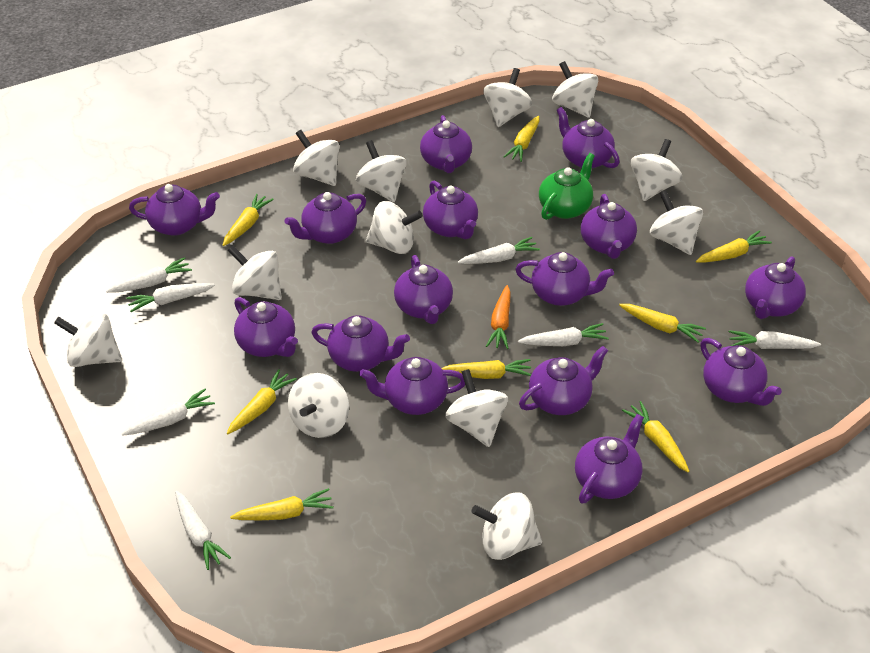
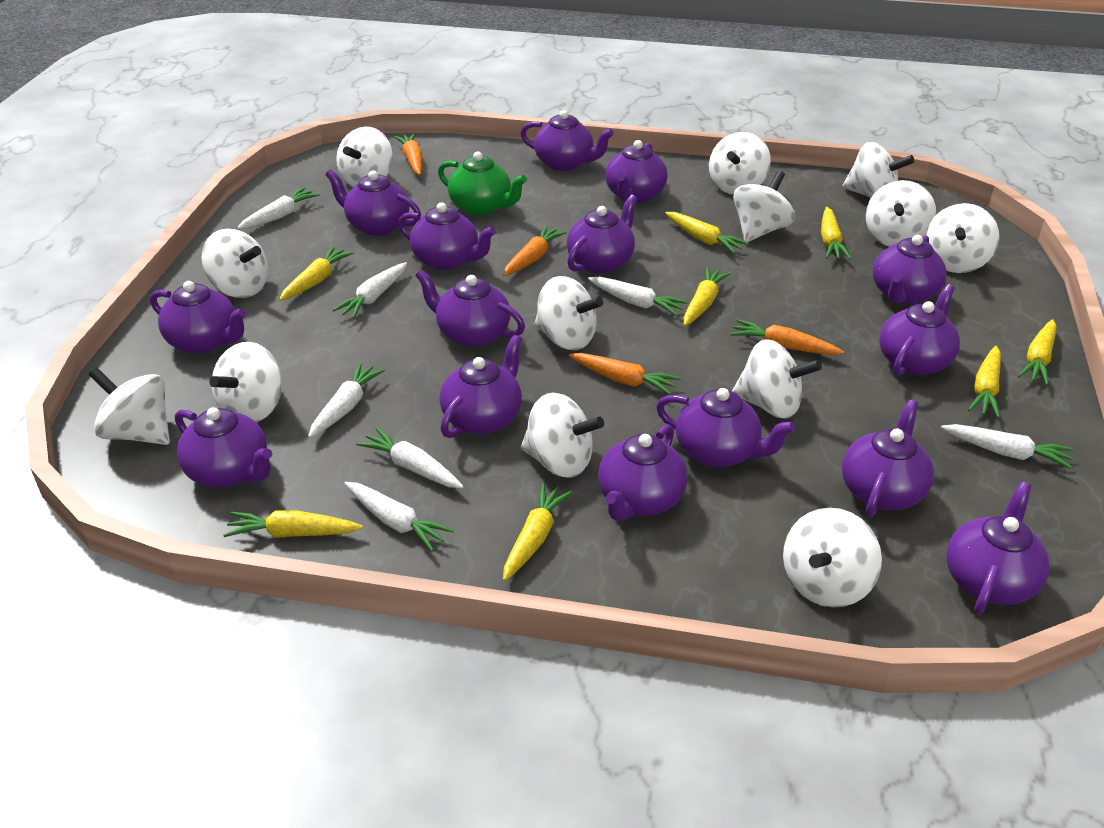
orange carrot: 1 -> 4
white spinning top: 12 -> 13

